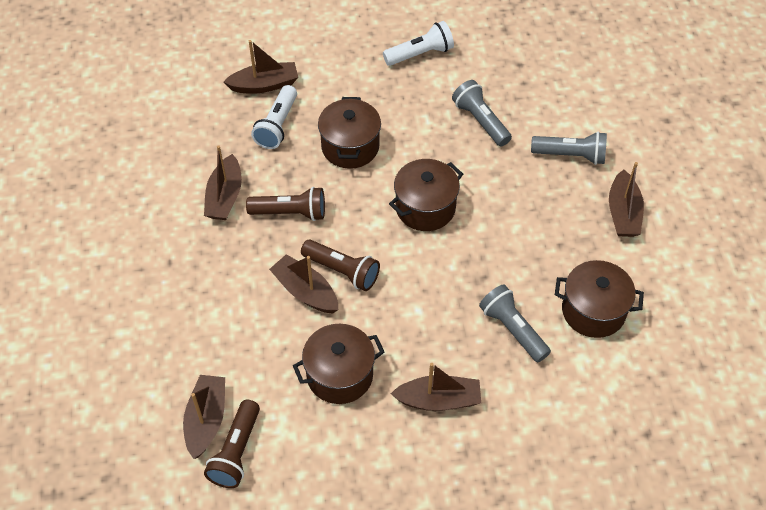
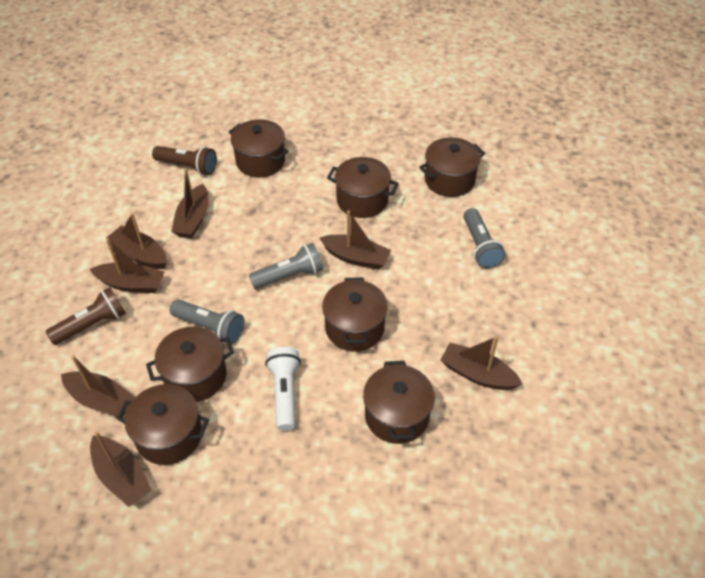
brown boat: 6 -> 7
brown flashlight: 3 -> 2
brown pot: 4 -> 7
white flashlight: 2 -> 1

